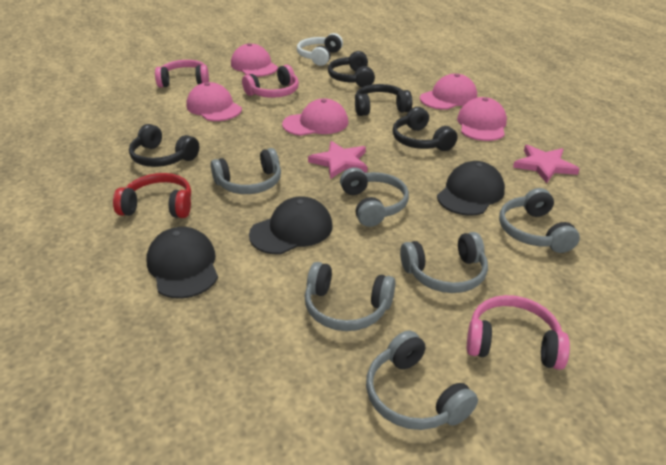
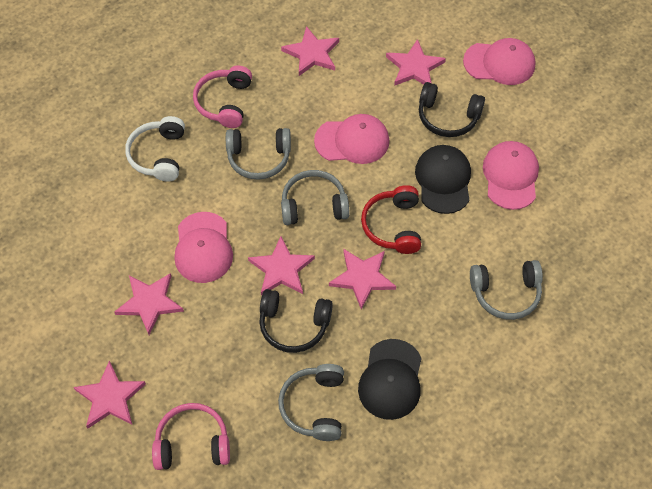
black cap: 3 -> 2
black headphones: 4 -> 2
grey headphones: 6 -> 4
pink cap: 5 -> 4
pink headphones: 3 -> 2
pink star: 2 -> 6

